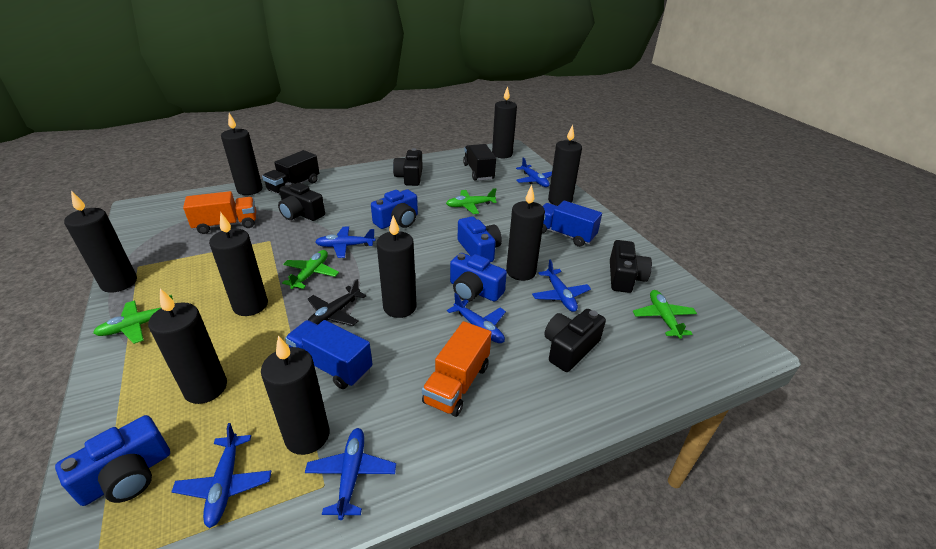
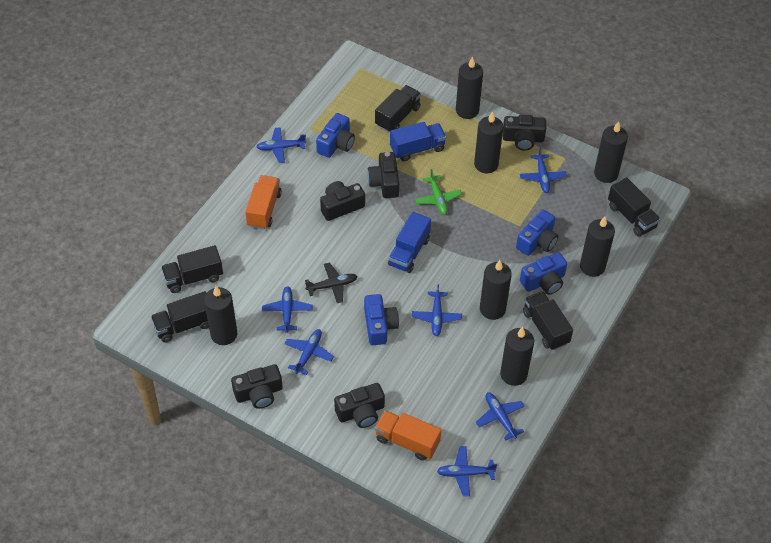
black camera: 4 -> 5
black candle: 9 -> 7
black truck: 2 -> 5
blue plane: 6 -> 7
green plane: 4 -> 1

